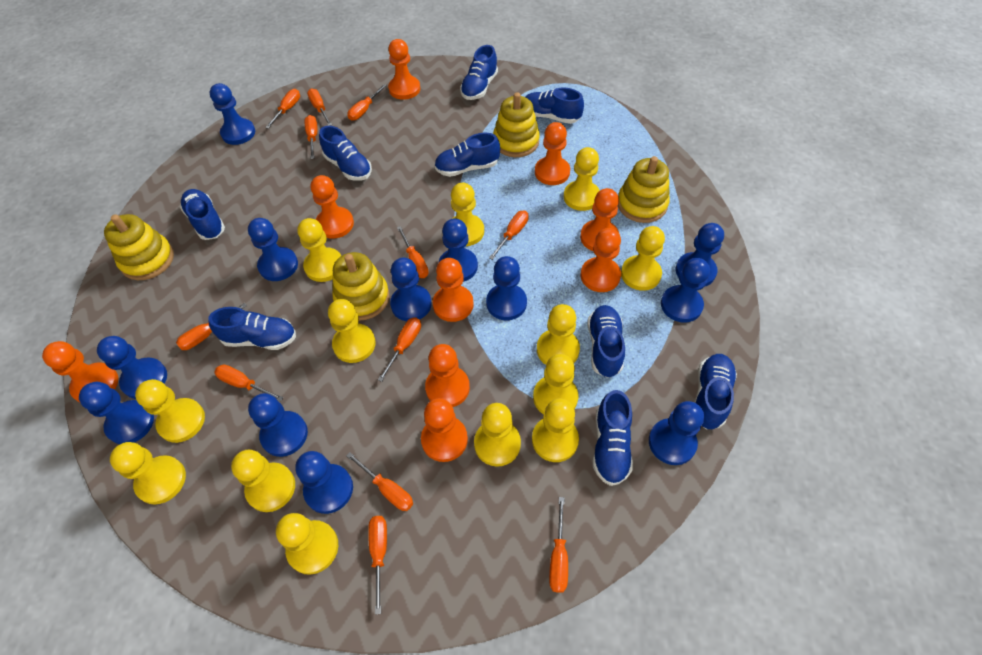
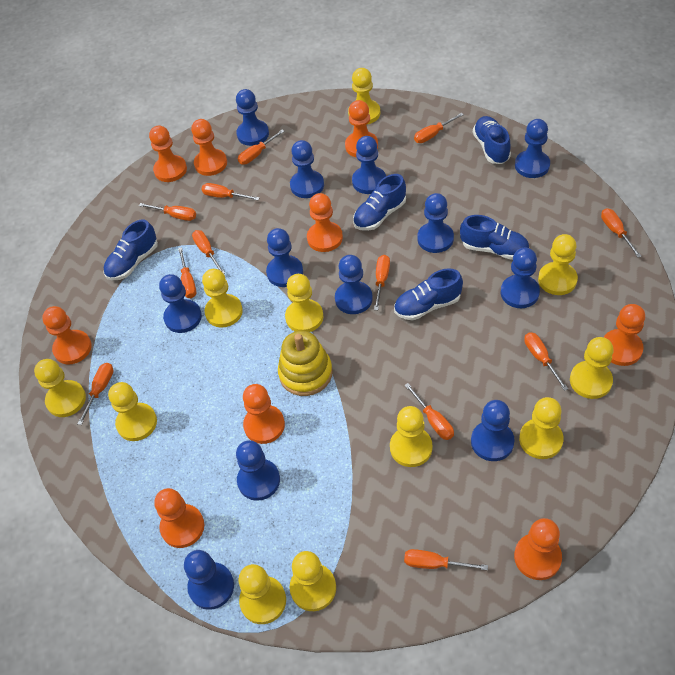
blue shoe: 9 -> 5
yellow pawn: 13 -> 11
yellow stacking toy: 4 -> 1

